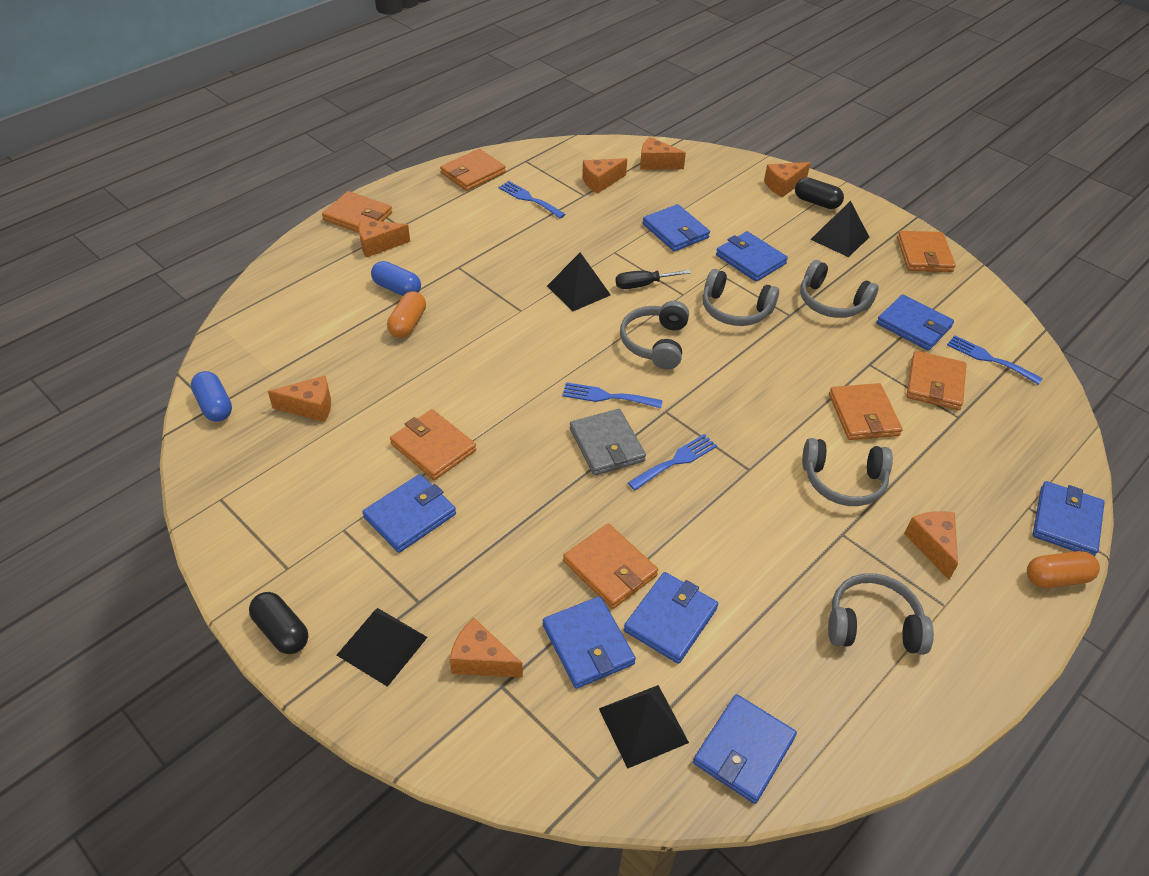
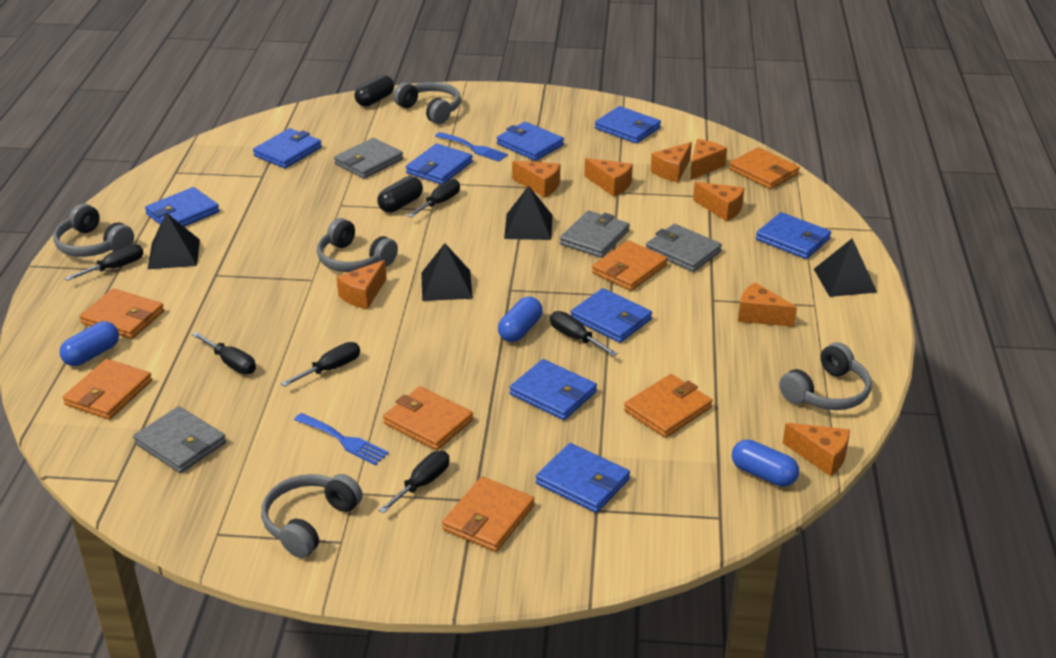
black screwdriver: 1 -> 6
blue capsule: 2 -> 3
blue fork: 4 -> 2
blue wallet: 8 -> 9
grey wallet: 1 -> 4
orange capsule: 2 -> 0
orange cheese: 7 -> 8

